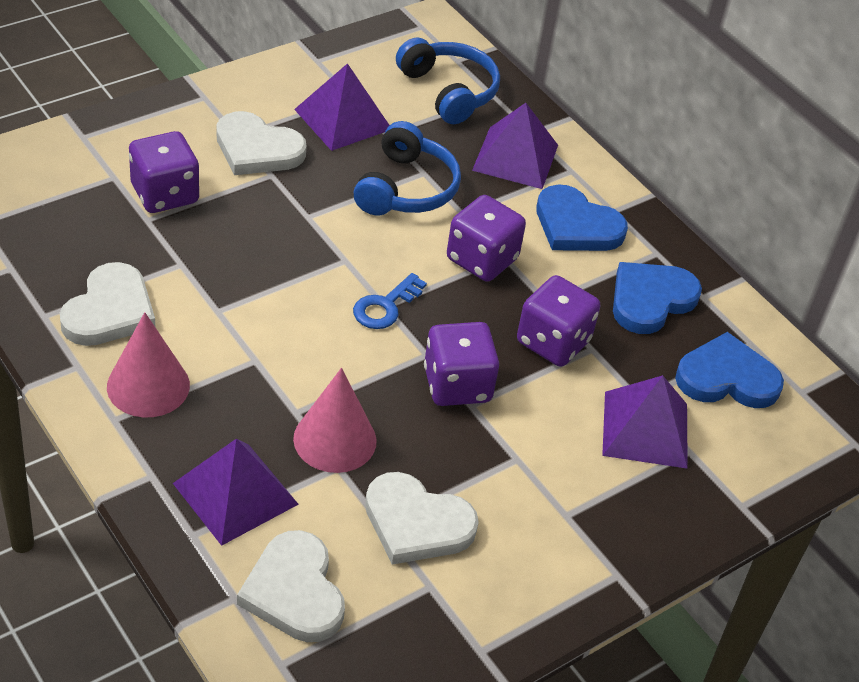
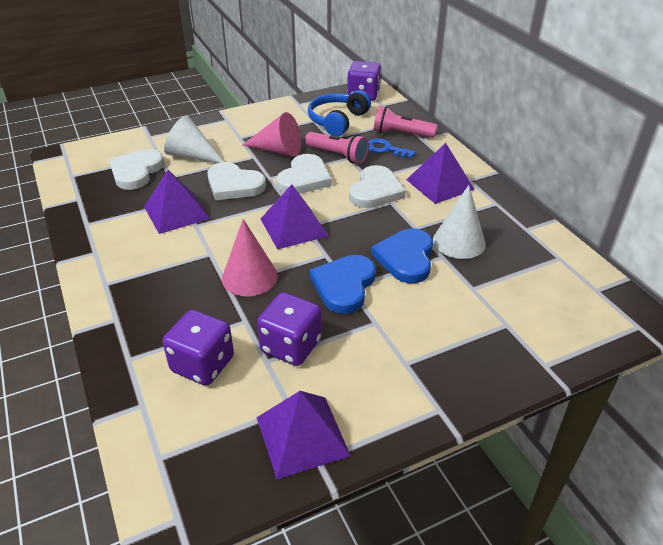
blue headphones: 2 -> 1
blue heart: 3 -> 2
pink flashlight: 0 -> 2
purple dice: 4 -> 3
white cone: 0 -> 2

